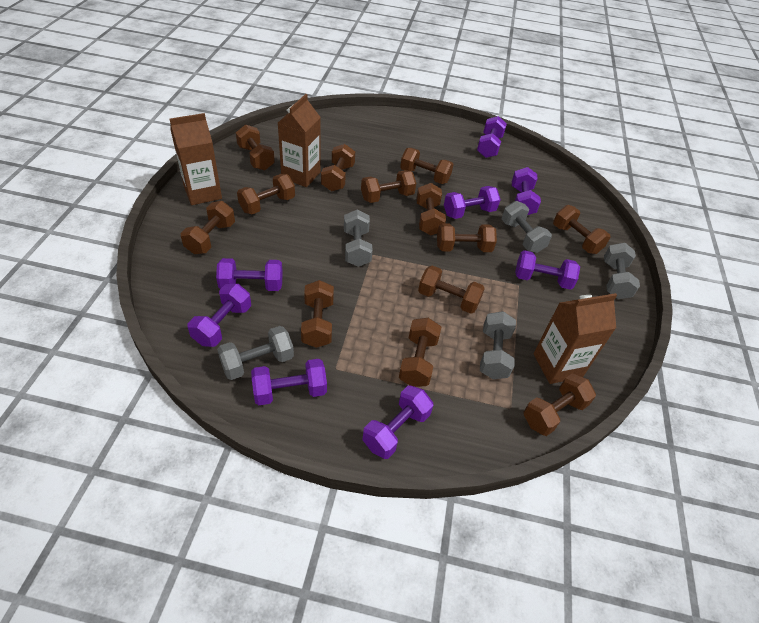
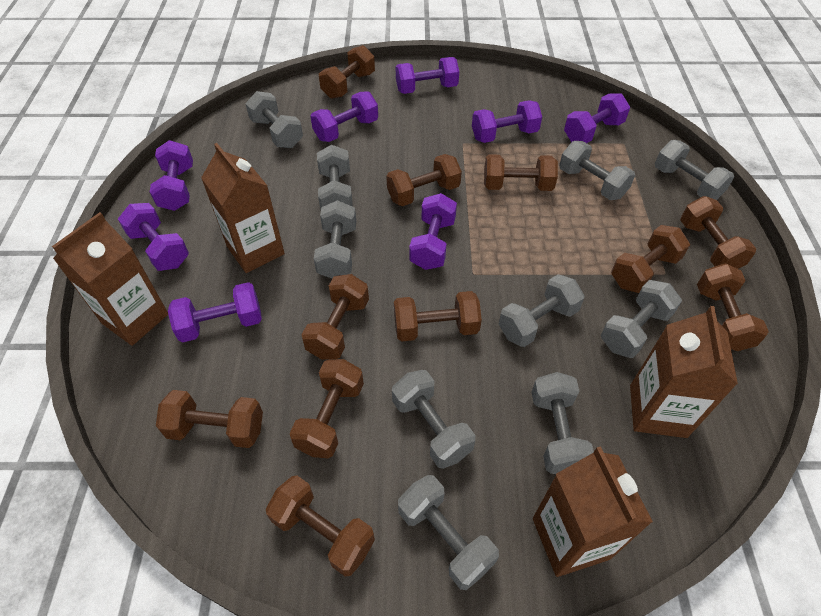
brown carton: 3 -> 4
brown dumbbell: 13 -> 11
grey dumbbell: 5 -> 10

